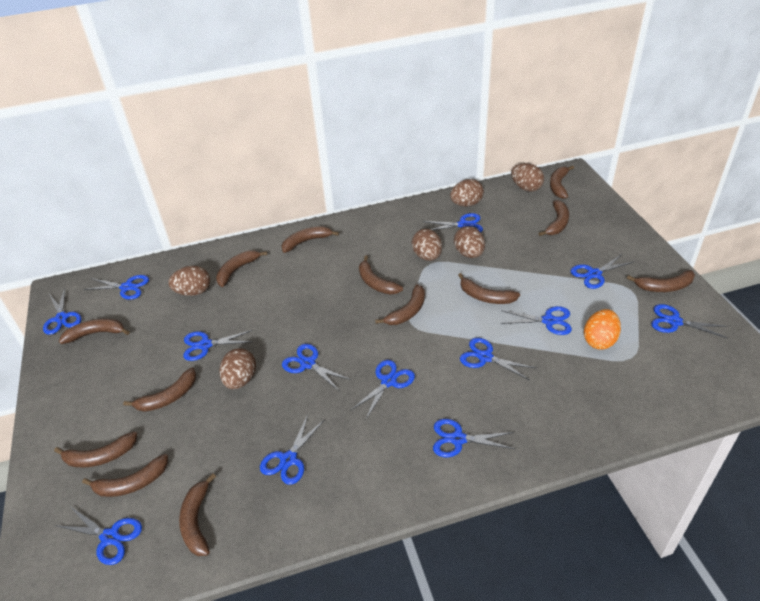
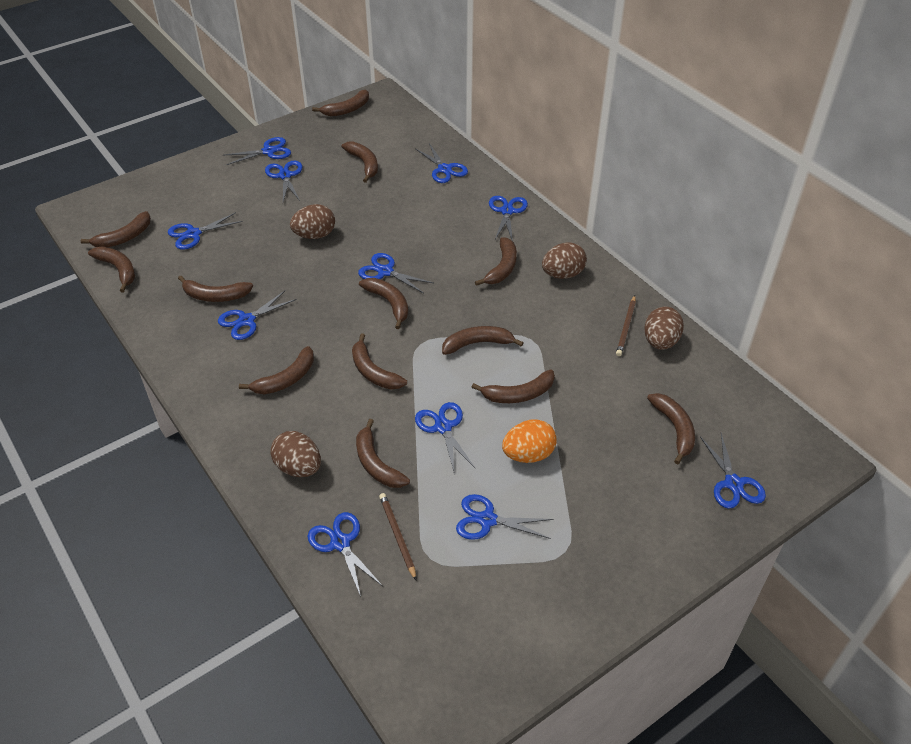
blue scissors: 13 -> 11
brown egg: 6 -> 4
brown pencil: 0 -> 2

